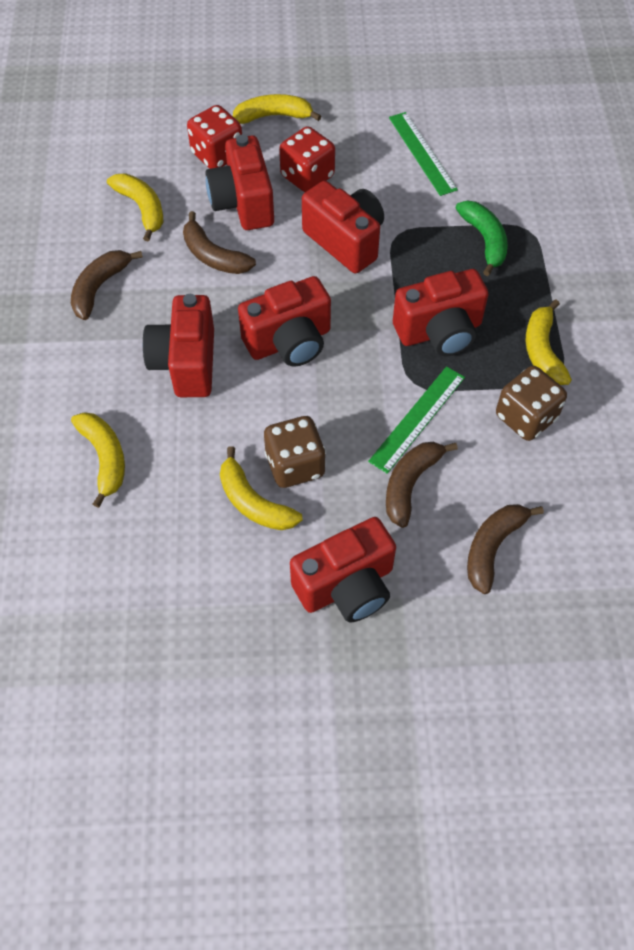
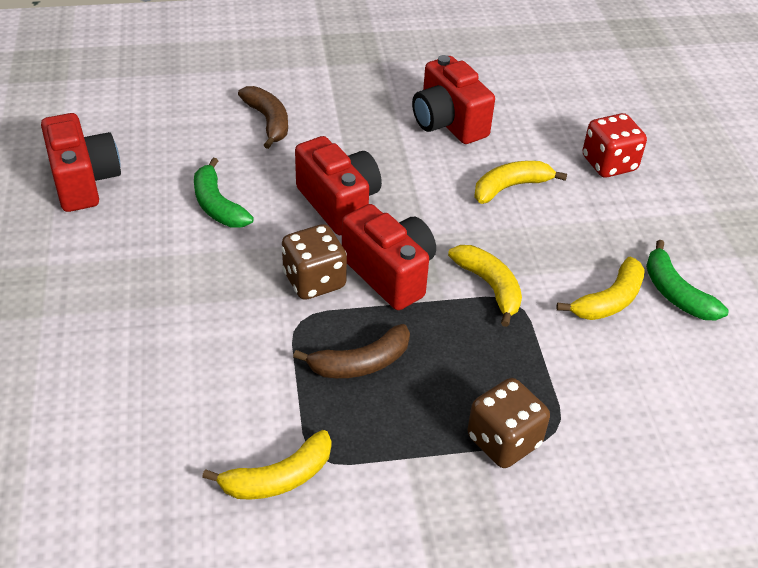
brown banana: 4 -> 2
green banana: 1 -> 2
green ruler: 2 -> 0
red camera: 6 -> 4
red dice: 2 -> 1
yellow banana: 5 -> 4

